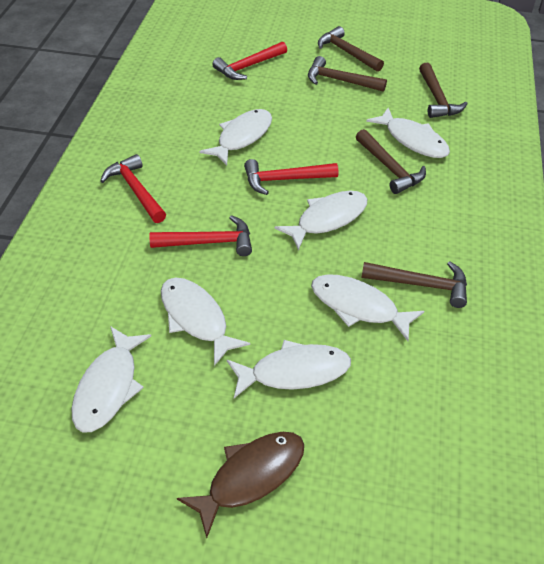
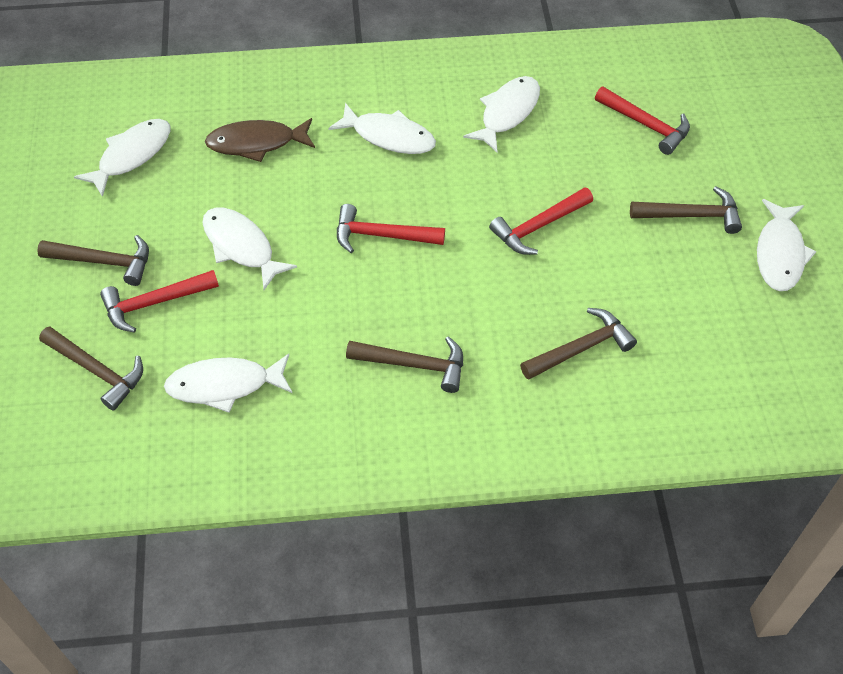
white fish: 7 -> 6

